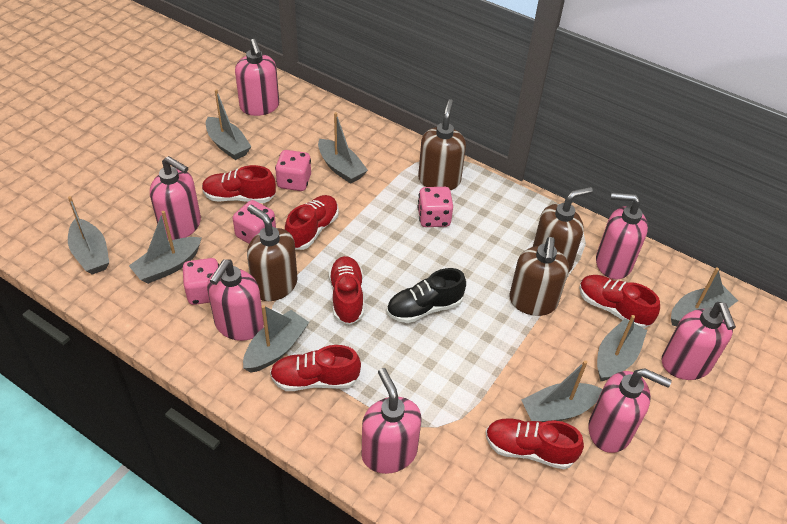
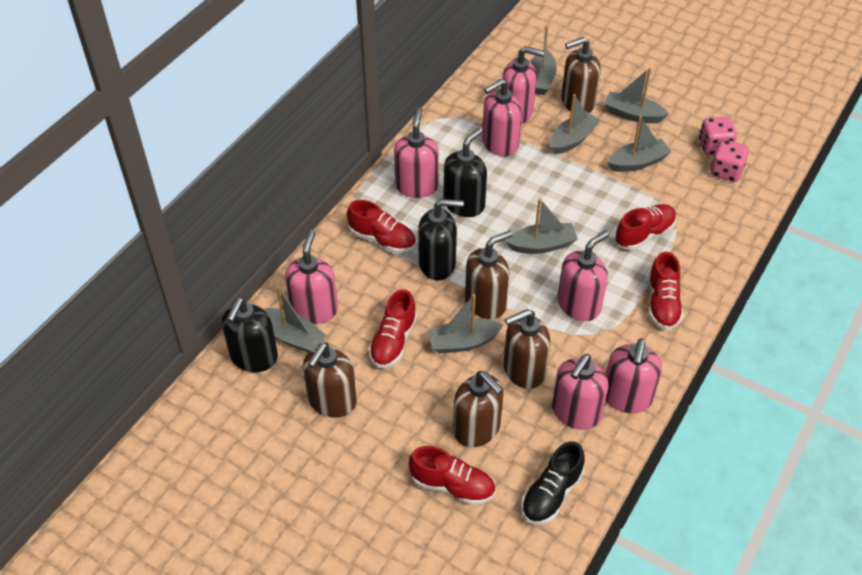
black soap dispenser: 0 -> 3
brown soap dispenser: 4 -> 5
grey boat: 8 -> 7
pink dice: 4 -> 2
red shoe: 6 -> 5

